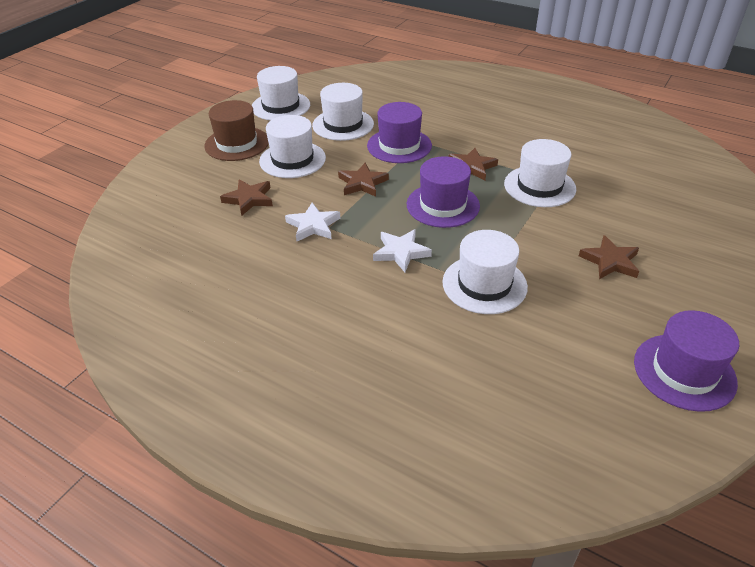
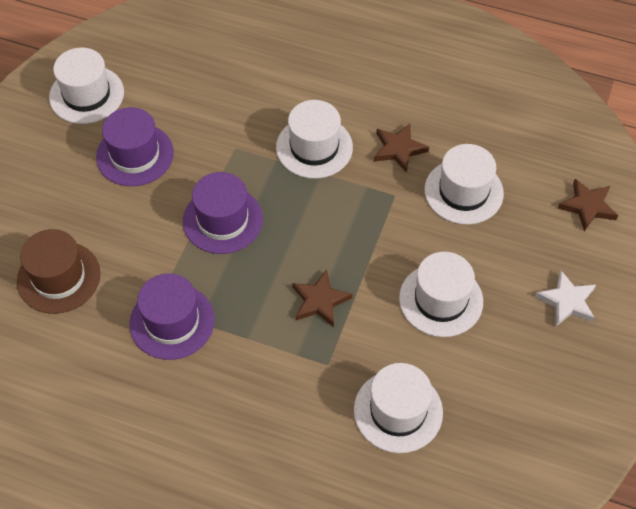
brown star: 4 -> 3
white star: 2 -> 1

